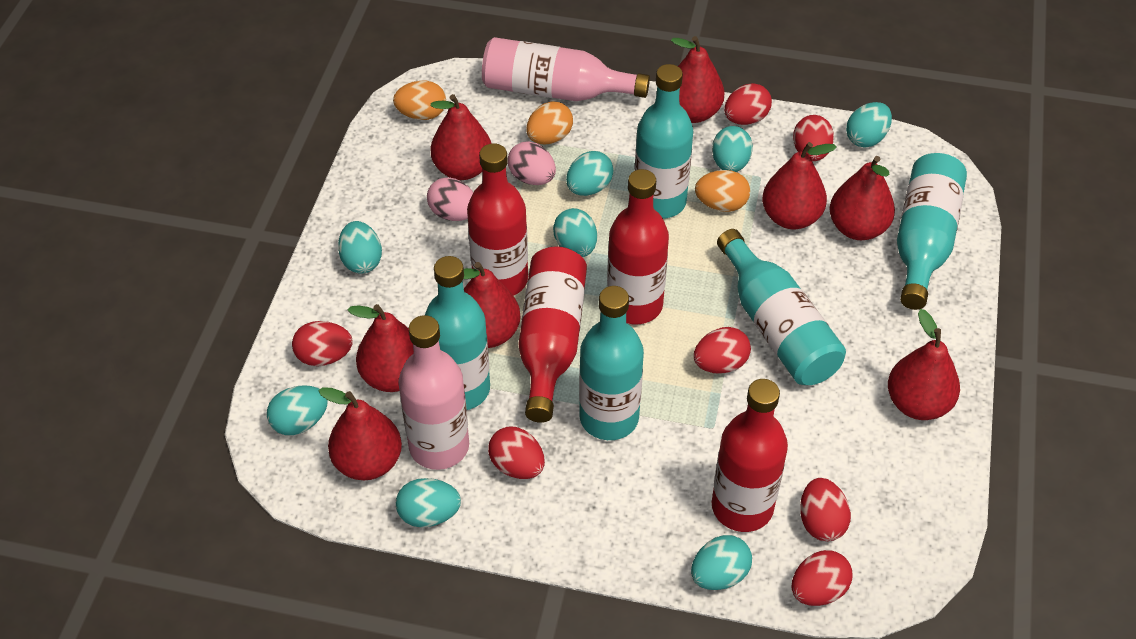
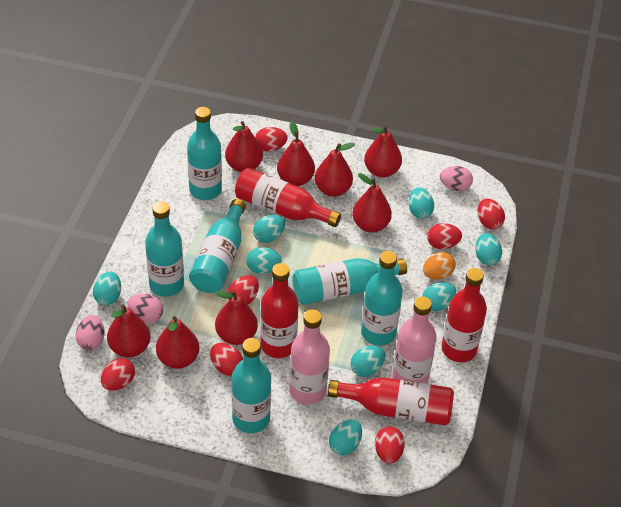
orange egg: 3 -> 1
pink egg: 2 -> 3
turquoise bottle: 5 -> 6

